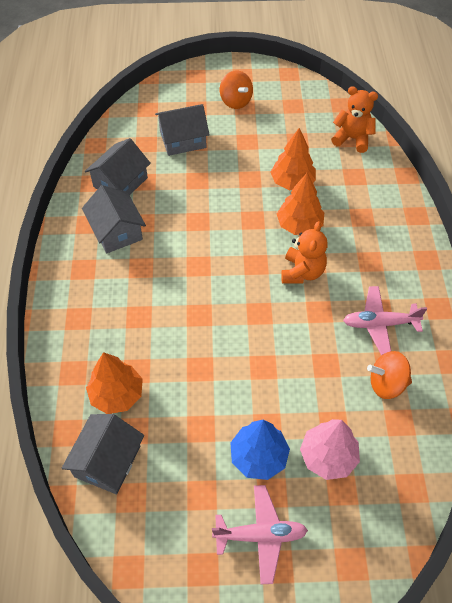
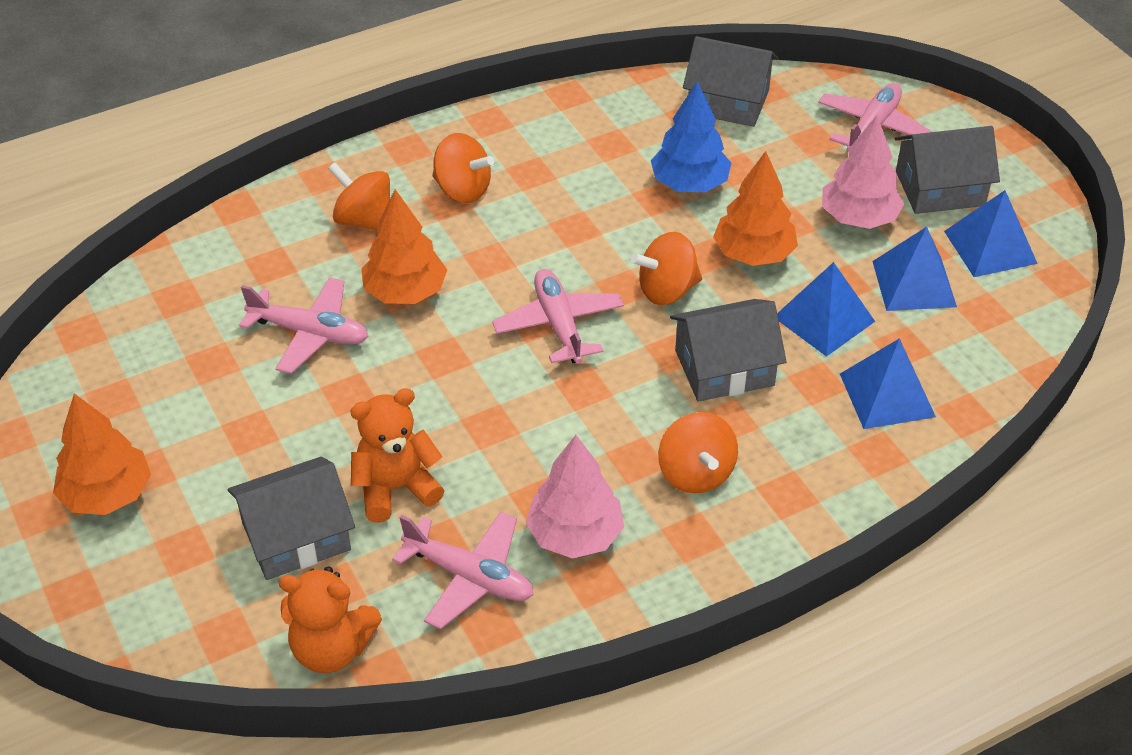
blue pyramid: 0 -> 4
orange spinning top: 2 -> 4
pink plane: 2 -> 4
pink tree: 1 -> 2

